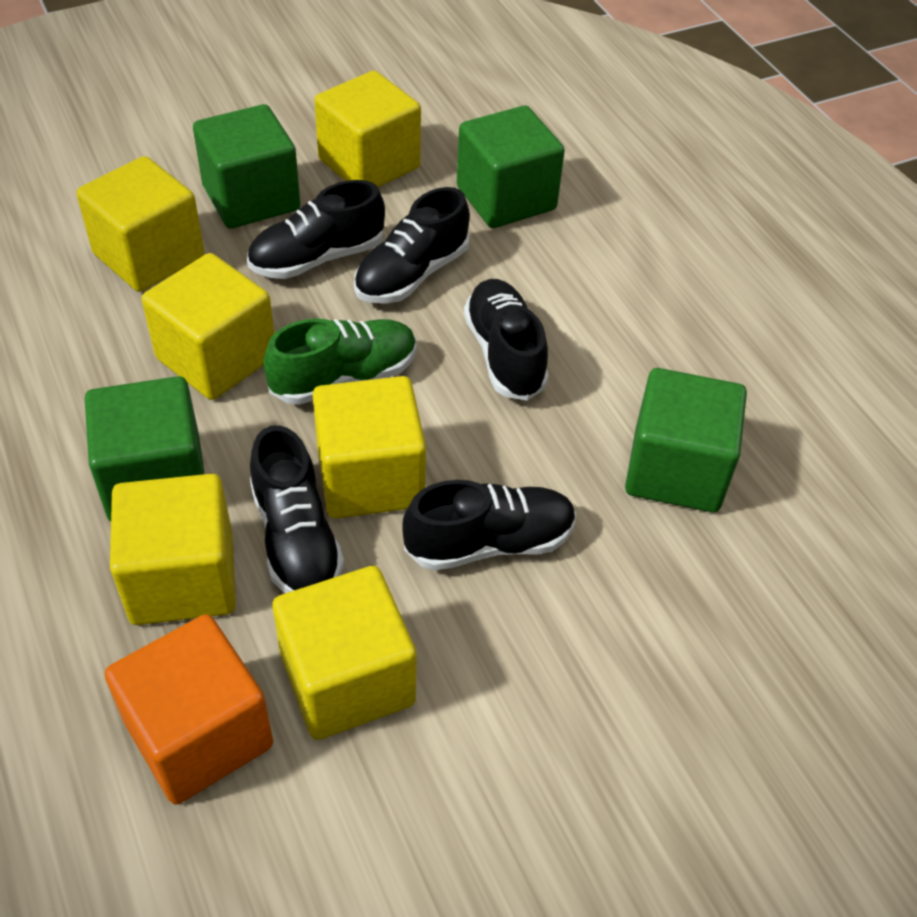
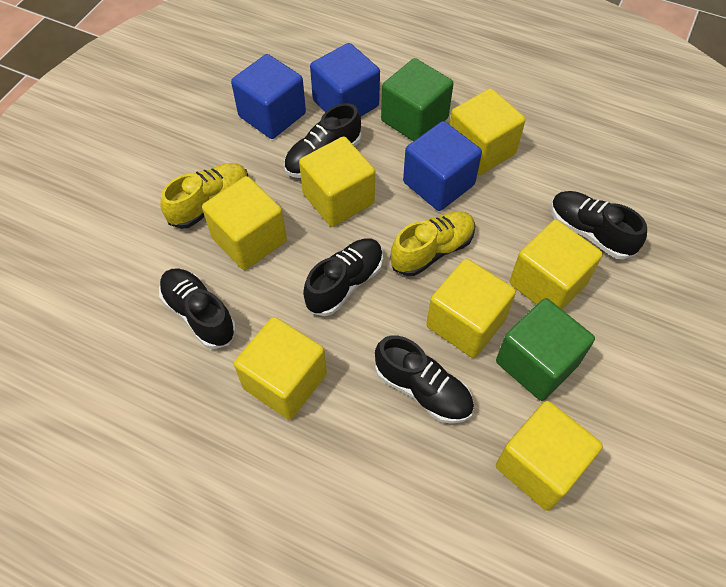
blue cube: 0 -> 3
green cube: 4 -> 2
green shoe: 1 -> 0
orange cube: 1 -> 0
yellow cube: 6 -> 7
yellow shoe: 0 -> 2

